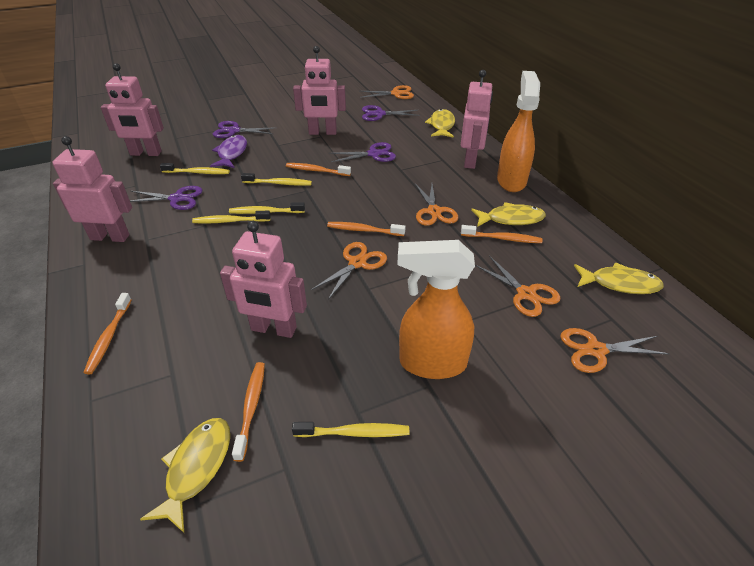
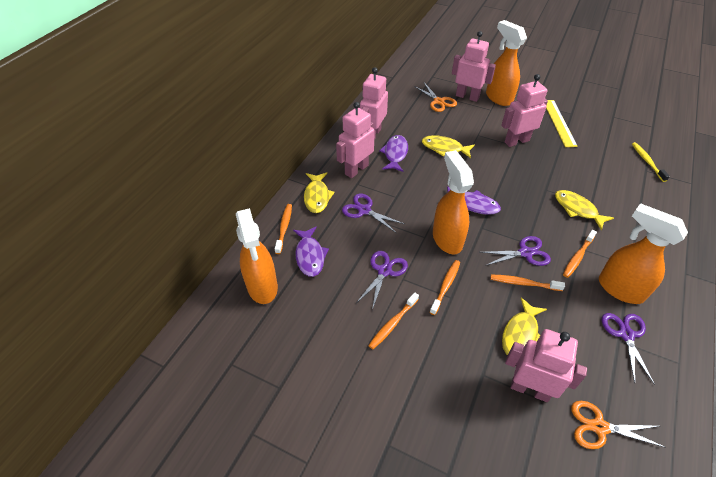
orange scissors: 5 -> 2
orange spray bottle: 2 -> 4
purple fish: 1 -> 3
yellow ruler: 0 -> 1
yellow toothbrush: 5 -> 1

